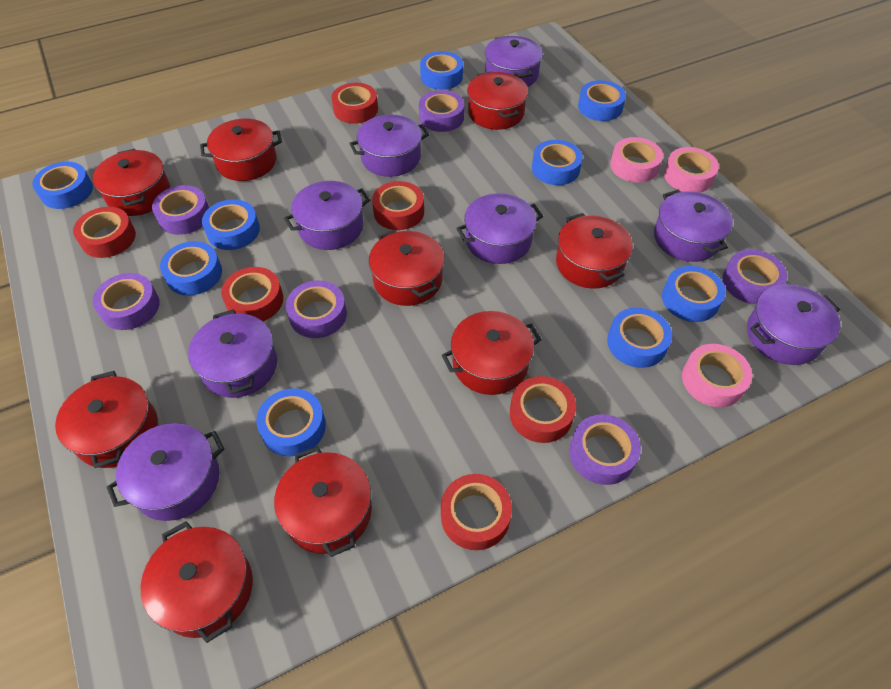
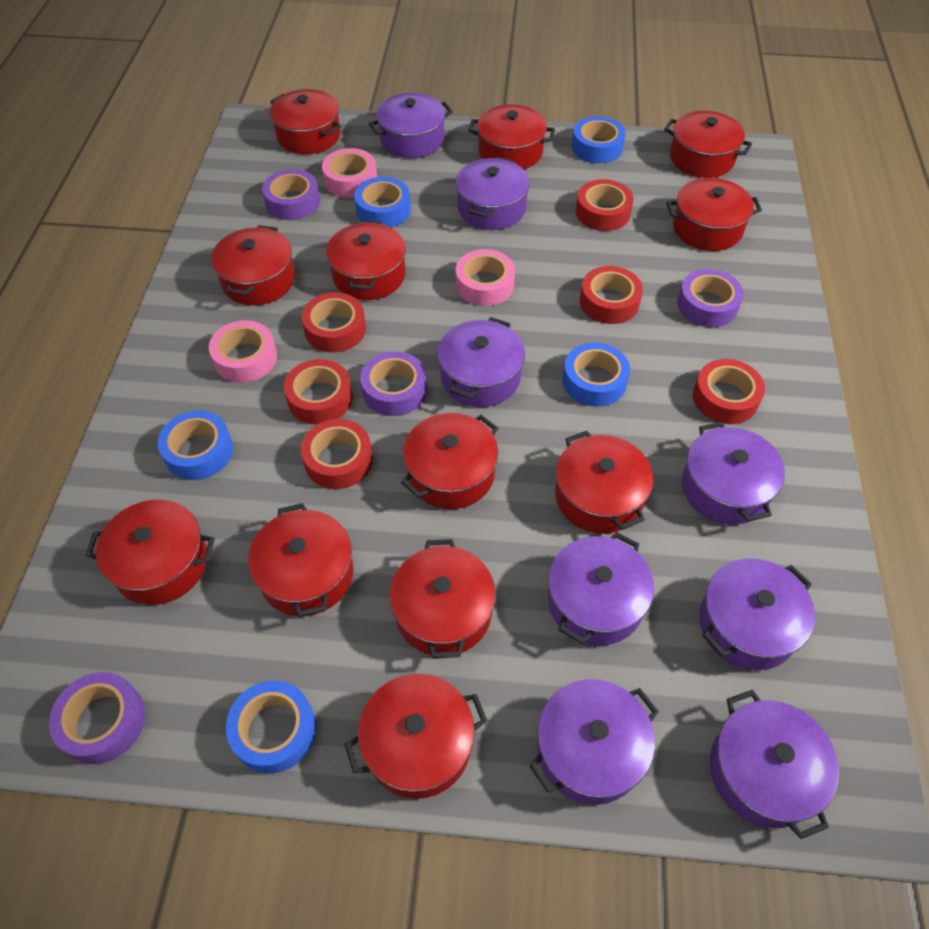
blue tape: 9 -> 5
purple tape: 6 -> 4
red pot: 9 -> 12

